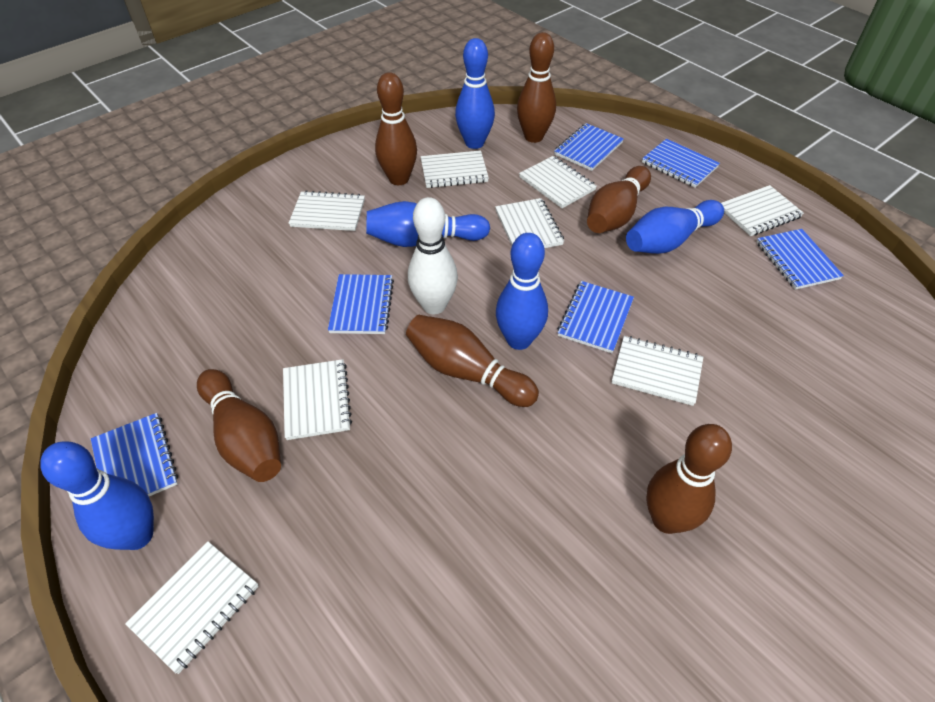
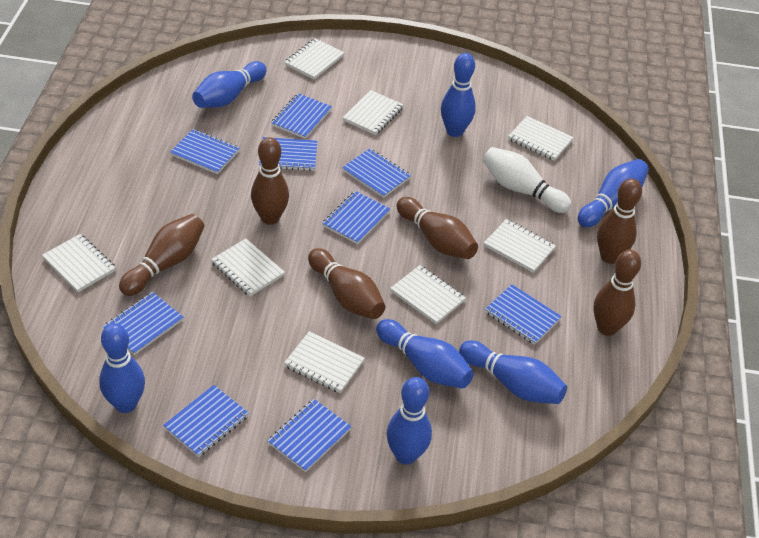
blue bowling pin: 5 -> 7
blue notebook: 6 -> 9

